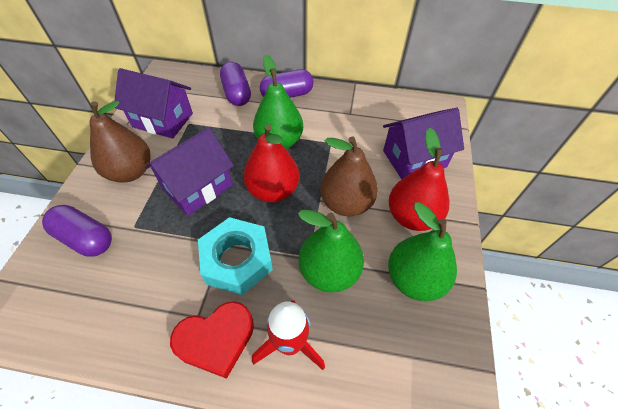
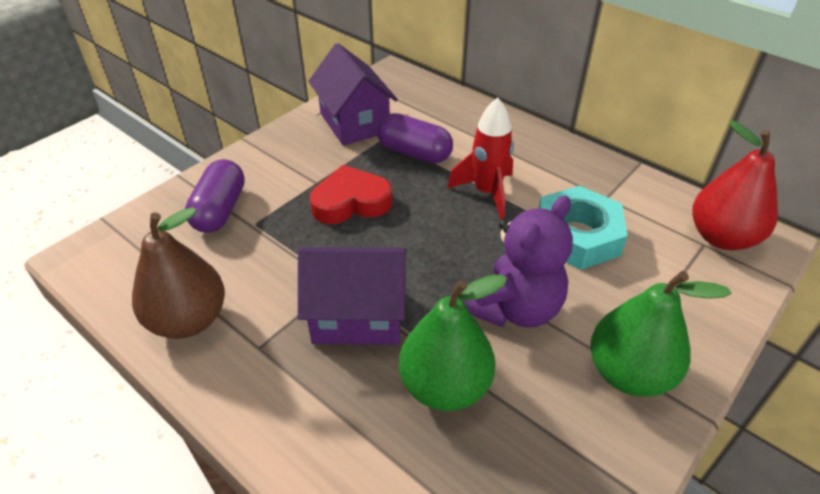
brown pear: 2 -> 1
green pear: 3 -> 2
purple capsule: 3 -> 2
purple house: 3 -> 2
purple teddy bear: 0 -> 1
red pear: 2 -> 1

